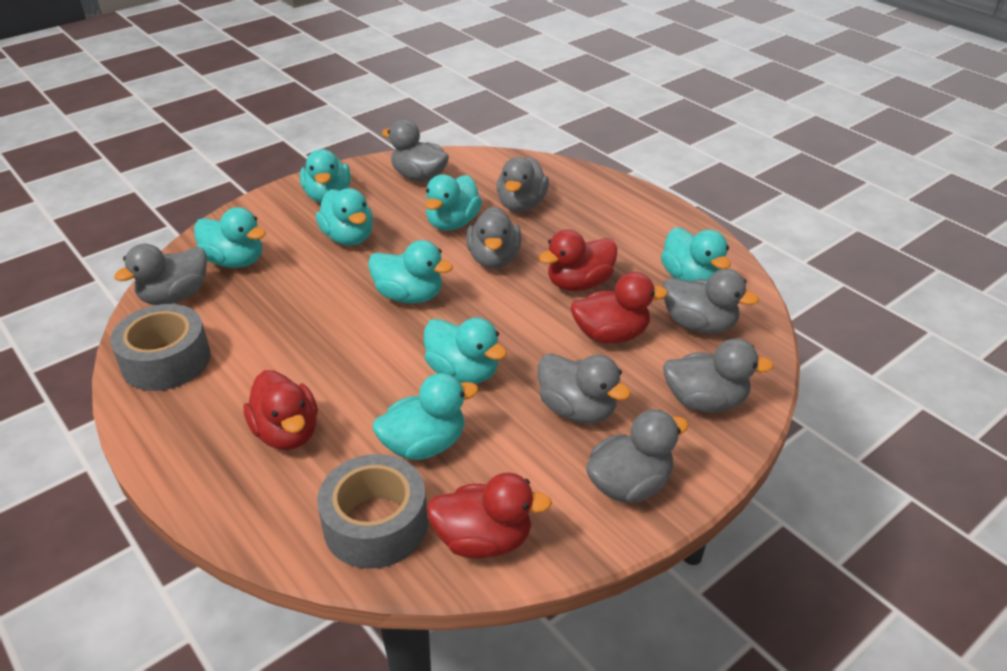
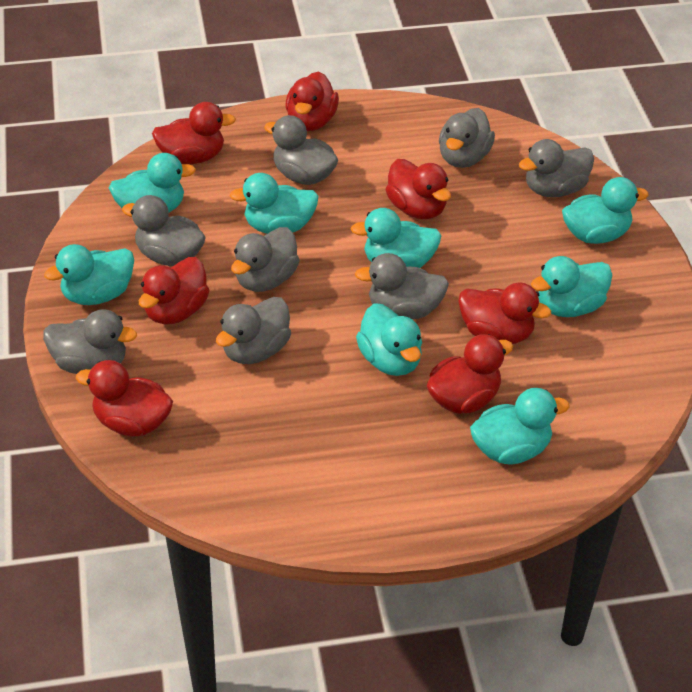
grey tape: 2 -> 0
red duck: 4 -> 7

